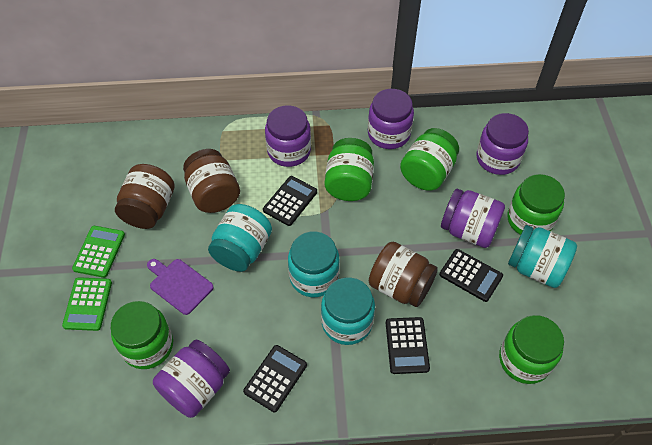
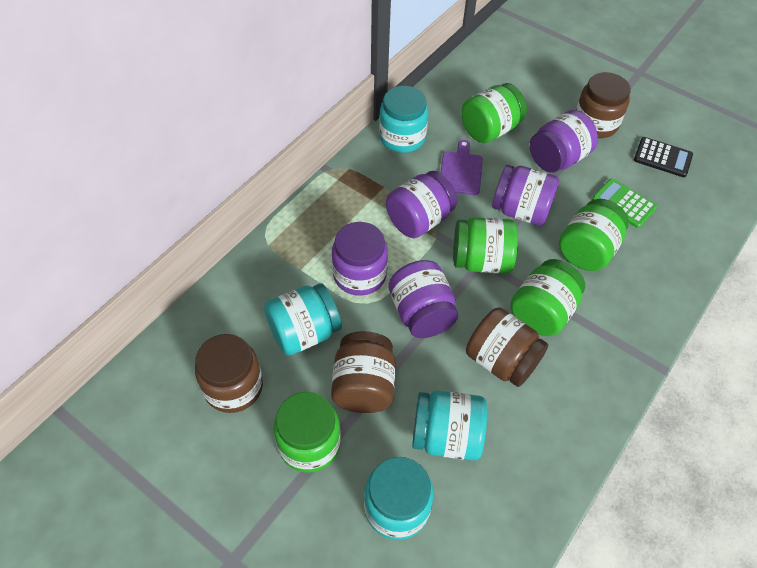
black calculator: 4 -> 1
brown jar: 3 -> 4
green calculator: 2 -> 1

